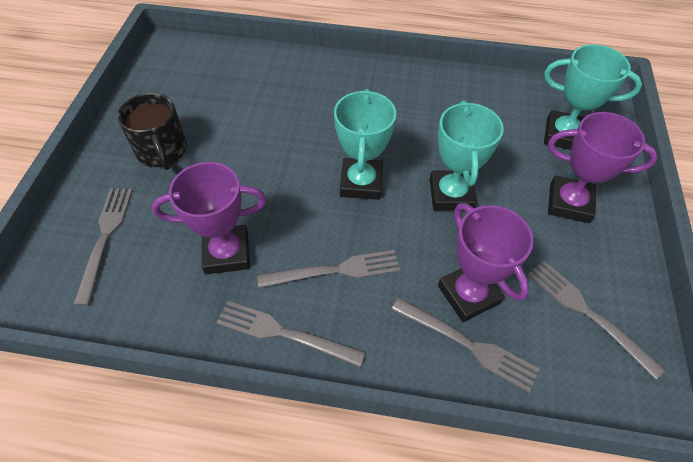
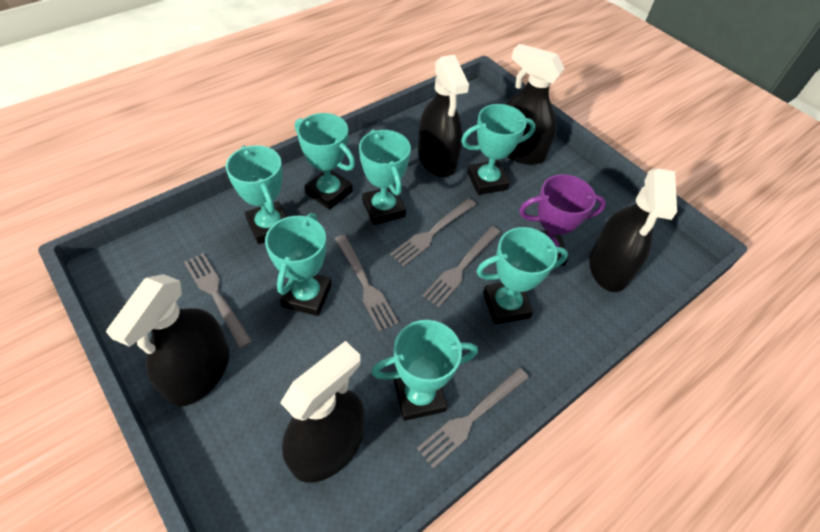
black mug: 1 -> 0
black spray bottle: 0 -> 5
purple trophy: 3 -> 1
turquoise trophy: 3 -> 7

